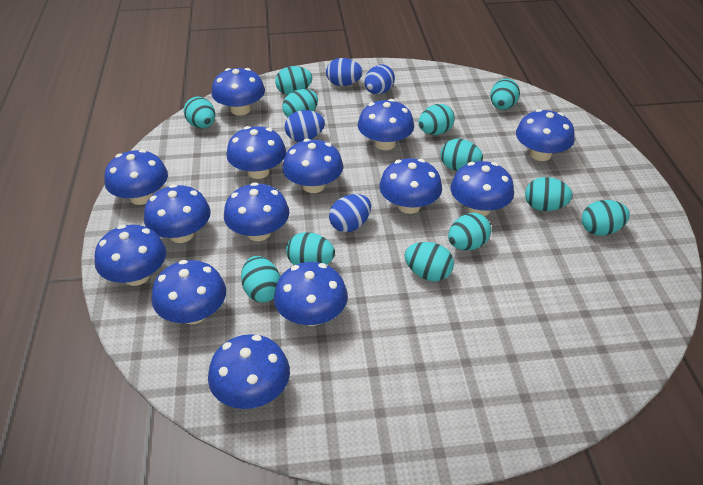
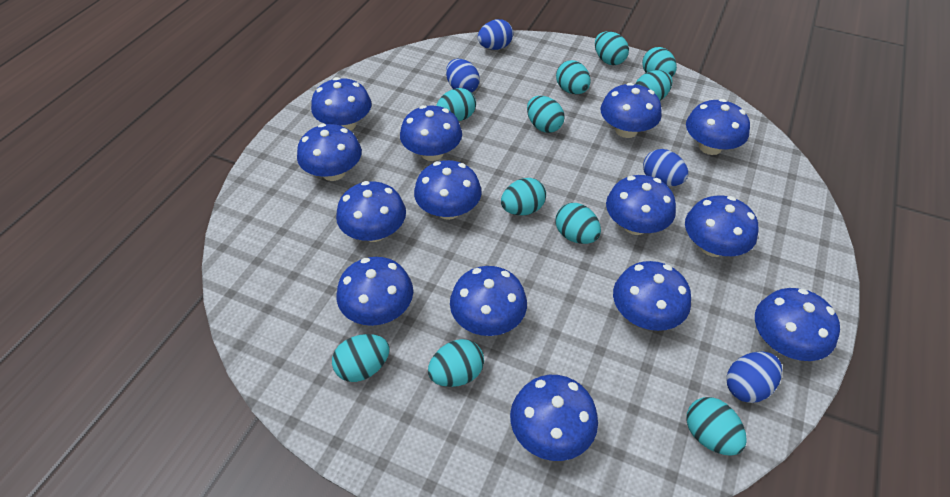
turquoise egg: 12 -> 11

